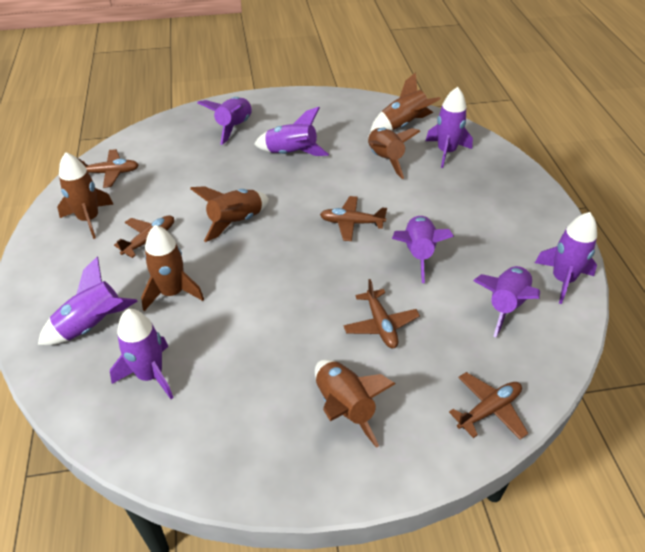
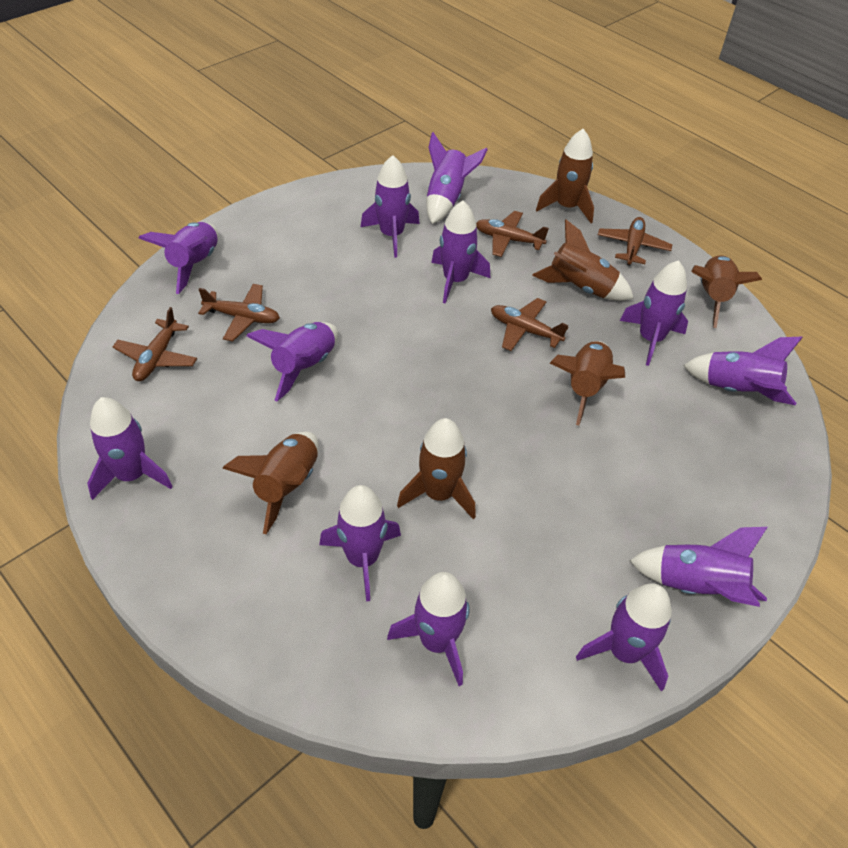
purple rocket: 8 -> 12

